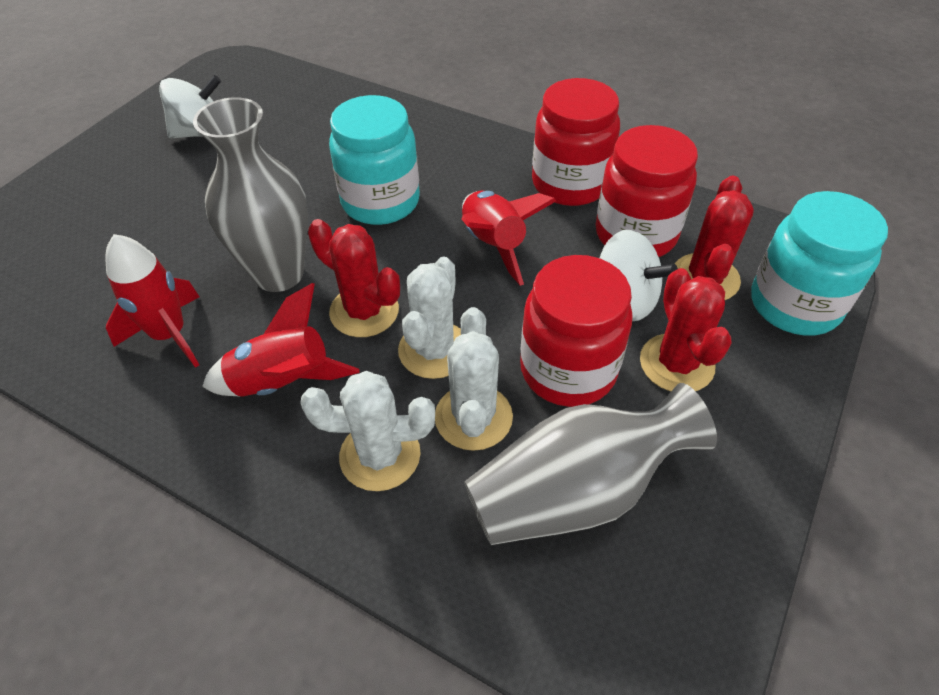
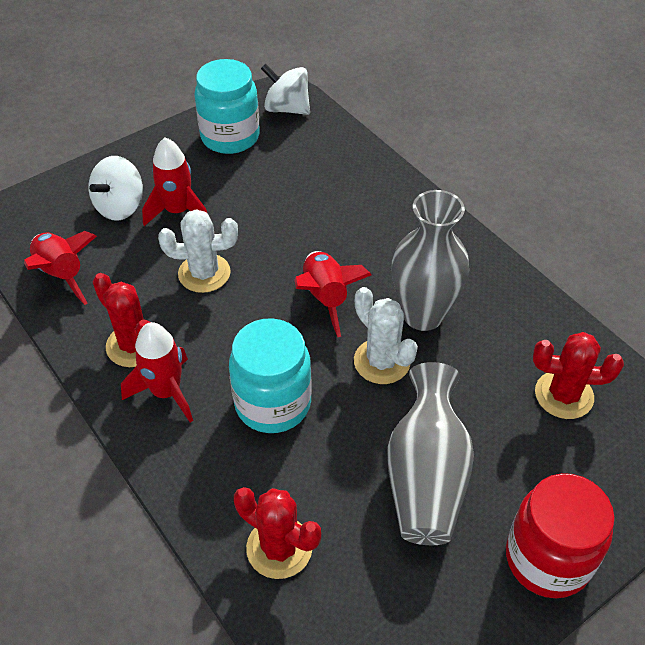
red jar: 3 -> 1
red rocket: 3 -> 4
white cactus: 3 -> 2

